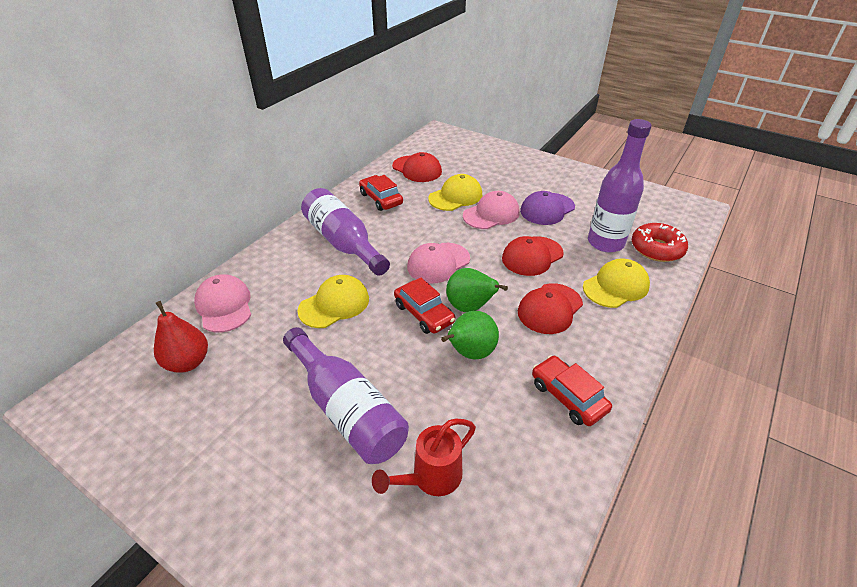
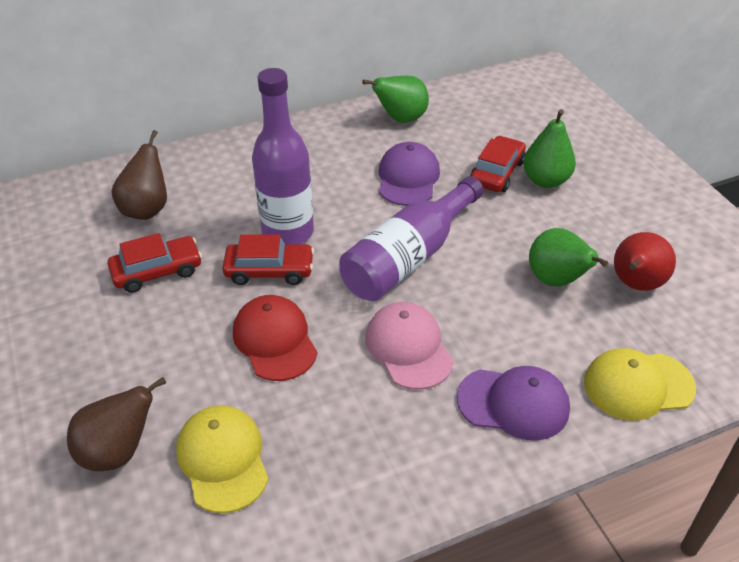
brown pear: 0 -> 2
green pear: 2 -> 3
pink cap: 3 -> 1
purple bottle: 3 -> 2
purple cap: 1 -> 2
red cap: 3 -> 1
red donut: 1 -> 0
red watering can: 1 -> 0
yellow cap: 3 -> 2

